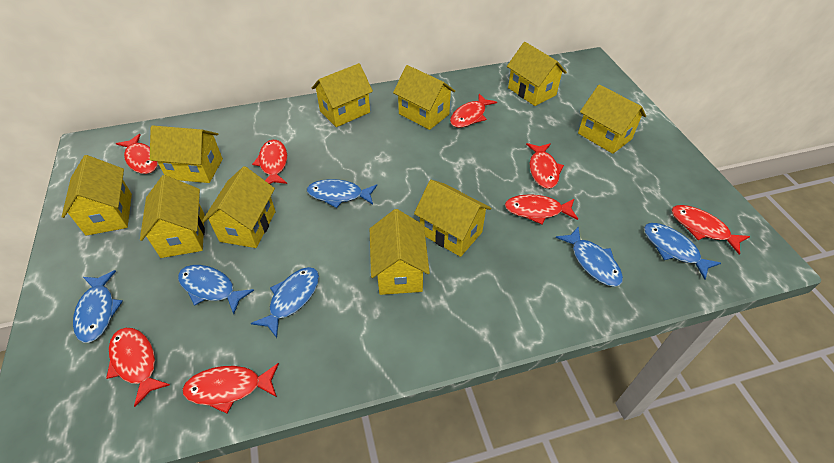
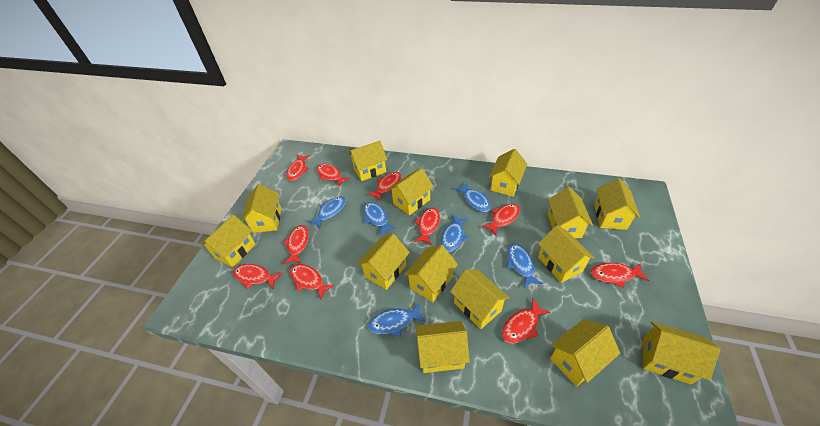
red fish: 8 -> 10
yellow house: 10 -> 14

